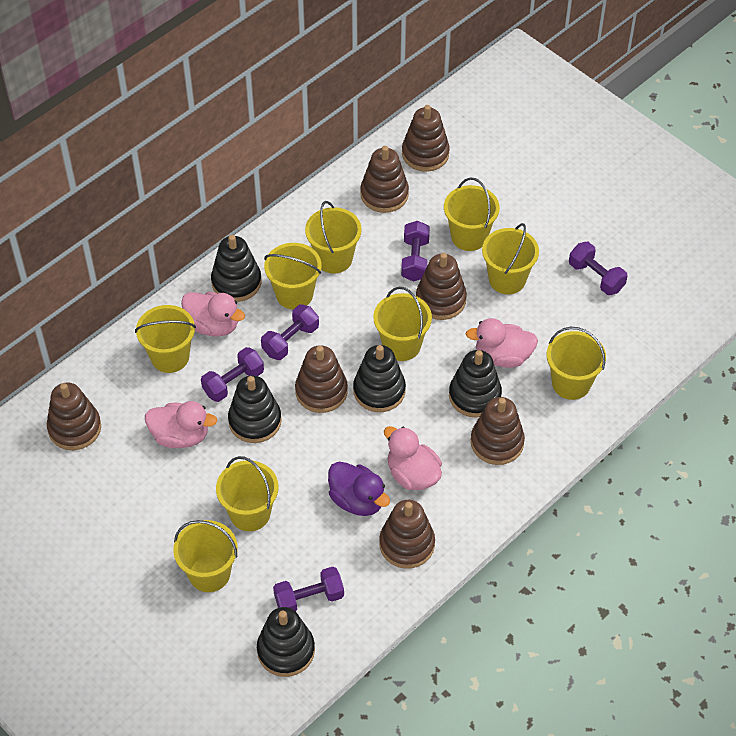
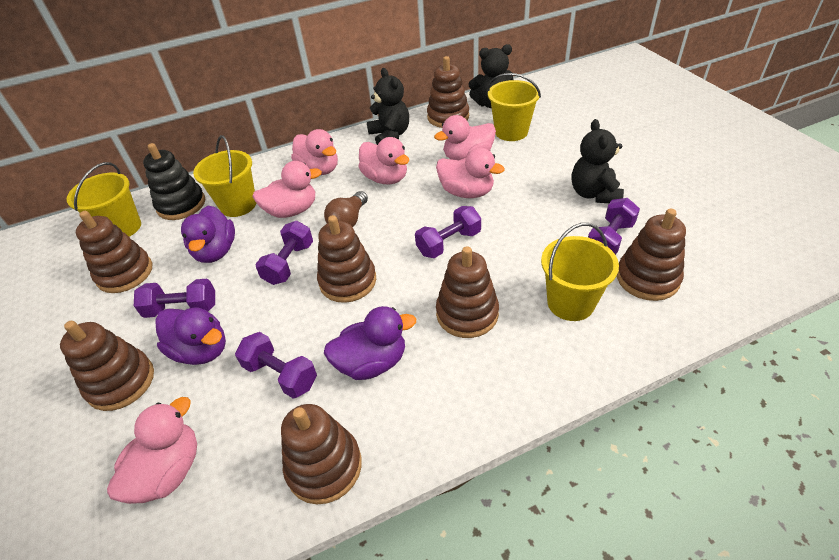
black stacking toy: 5 -> 1
black teddy bear: 0 -> 3
brown light bulb: 0 -> 1
pink duck: 4 -> 6
purple duck: 1 -> 3
yellow bucket: 9 -> 4

